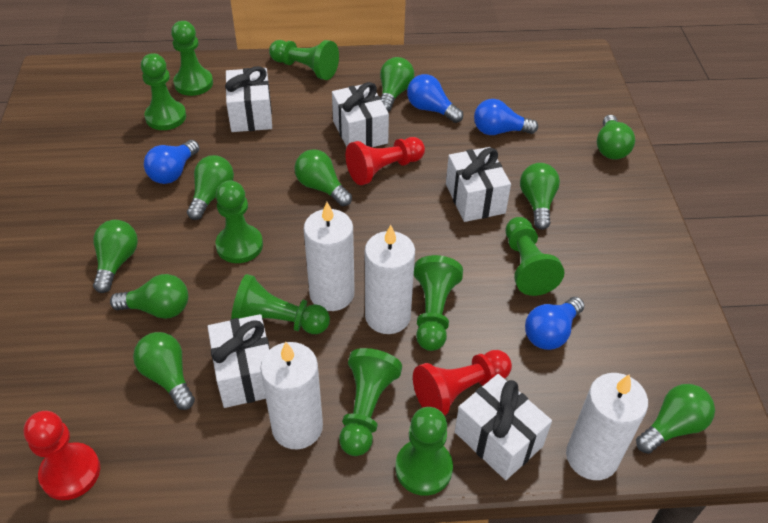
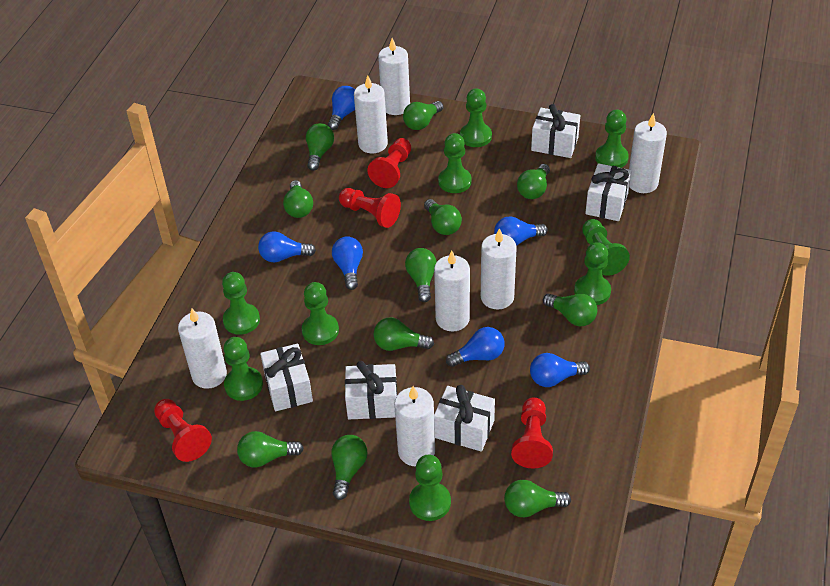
blue light bulb: 4 -> 6
green light bulb: 9 -> 11
red pawn: 3 -> 4
white candle: 4 -> 7

